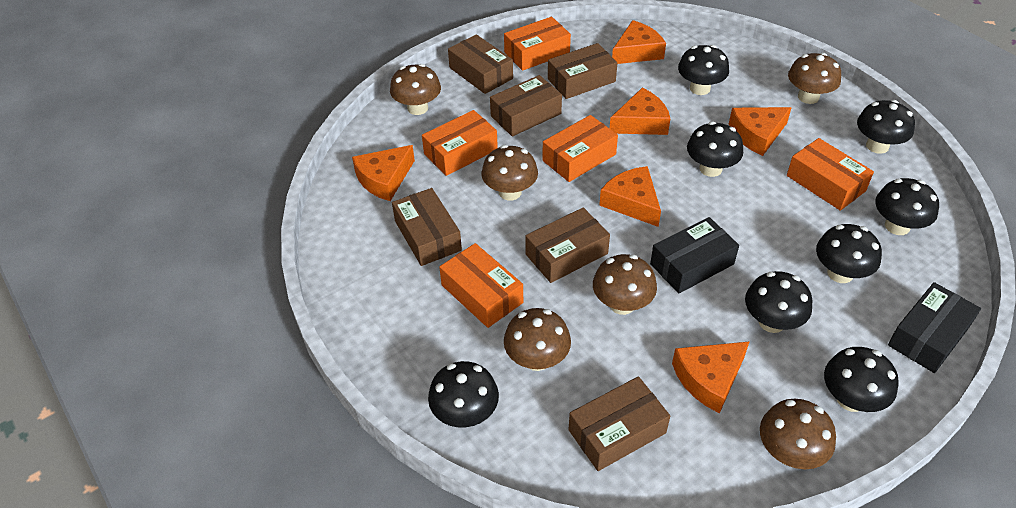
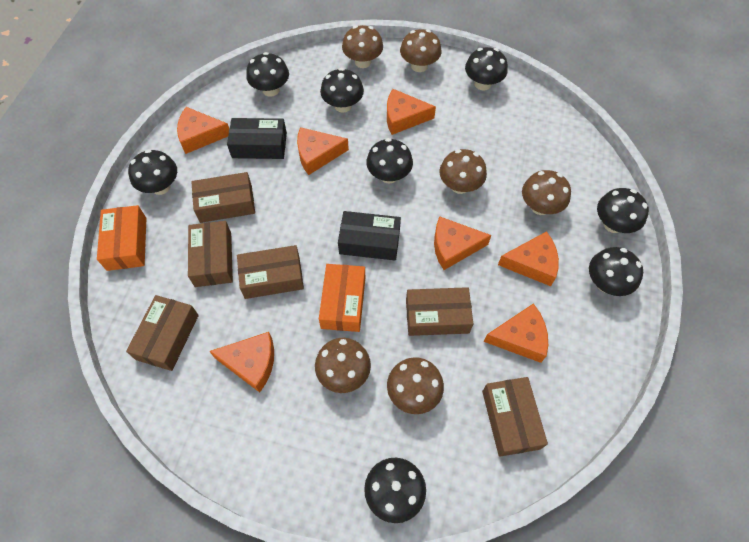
orange box: 5 -> 2
orange cheese: 6 -> 7

